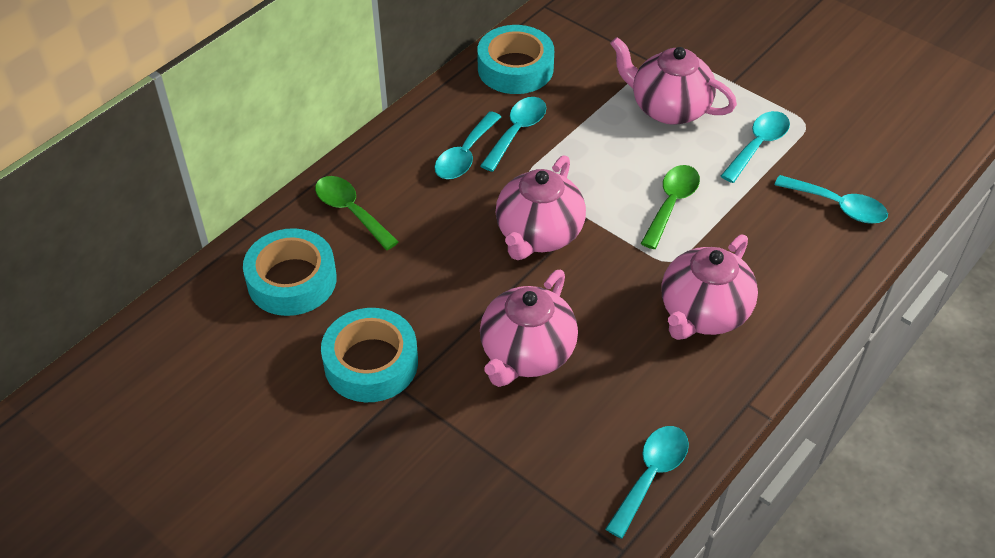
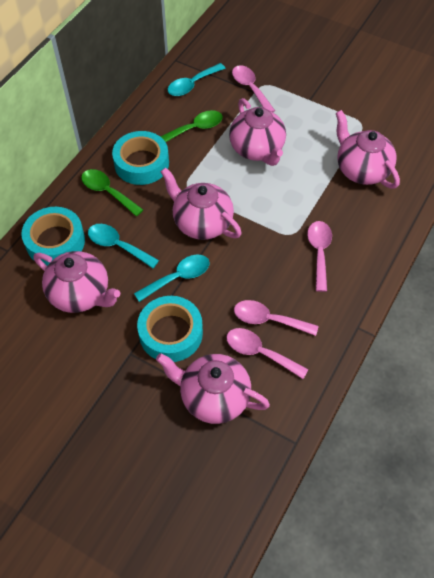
pink spoon: 0 -> 4
pink teapot: 4 -> 5
turquoise spoon: 5 -> 3

